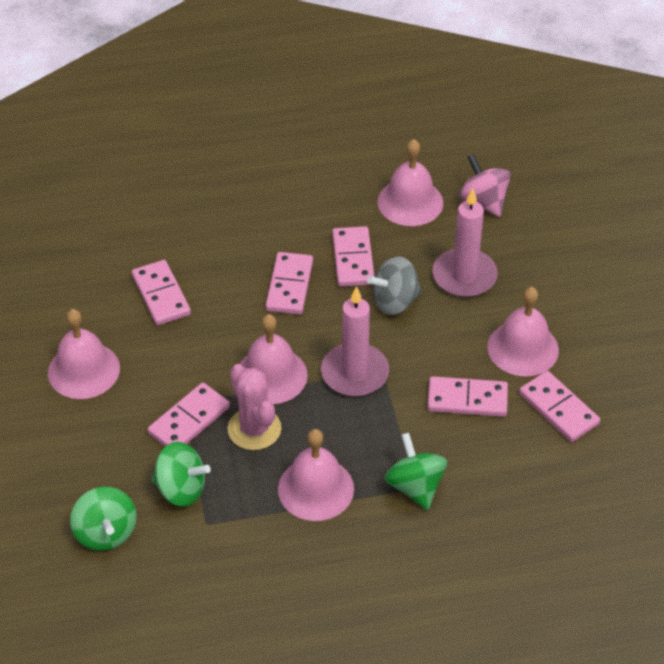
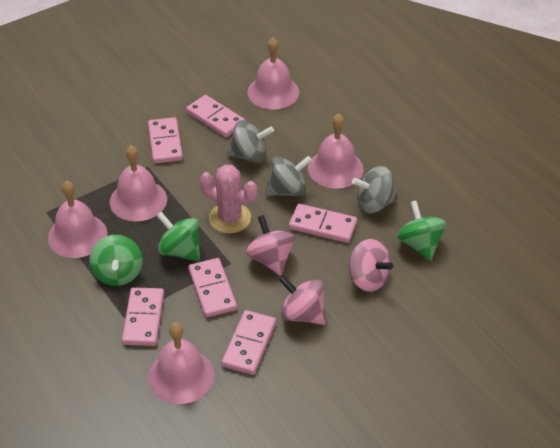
grey spinning top: 1 -> 3
pink candle: 2 -> 0
pink spinning top: 1 -> 3

